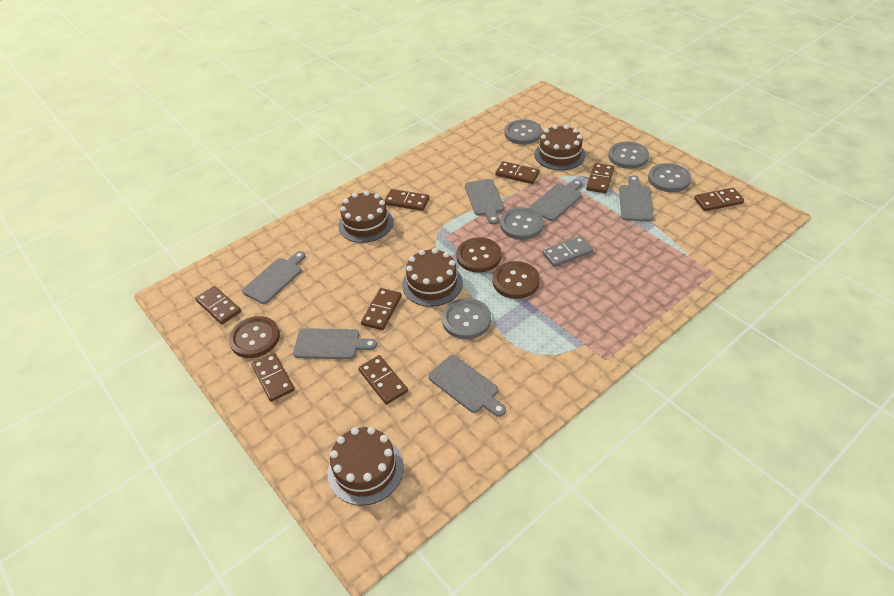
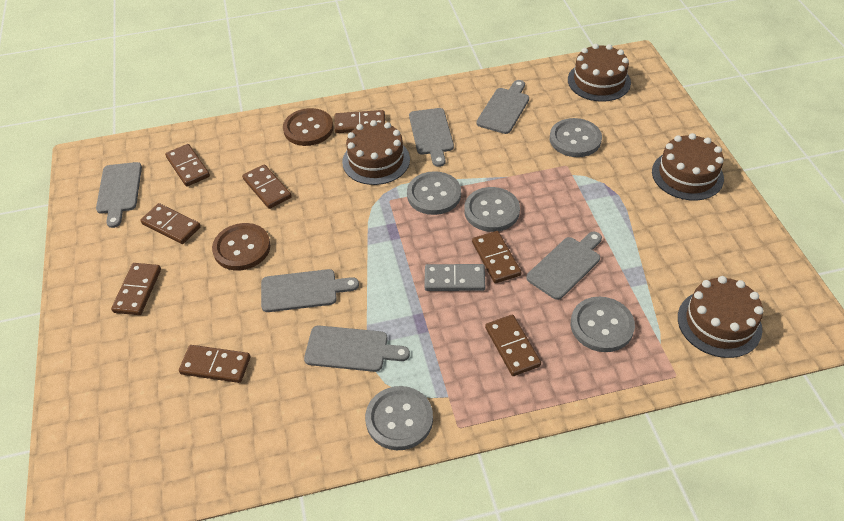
brown button: 3 -> 2

